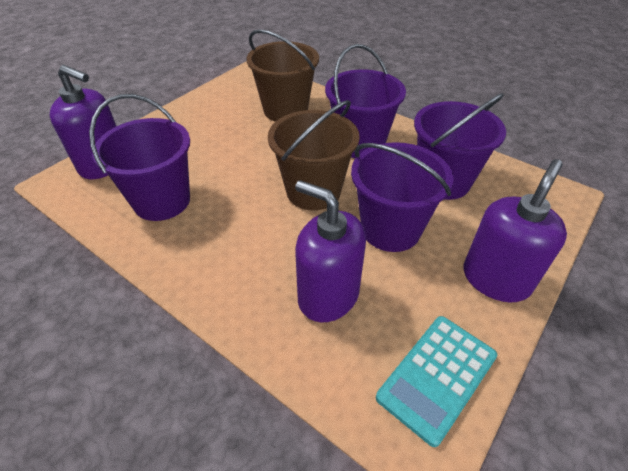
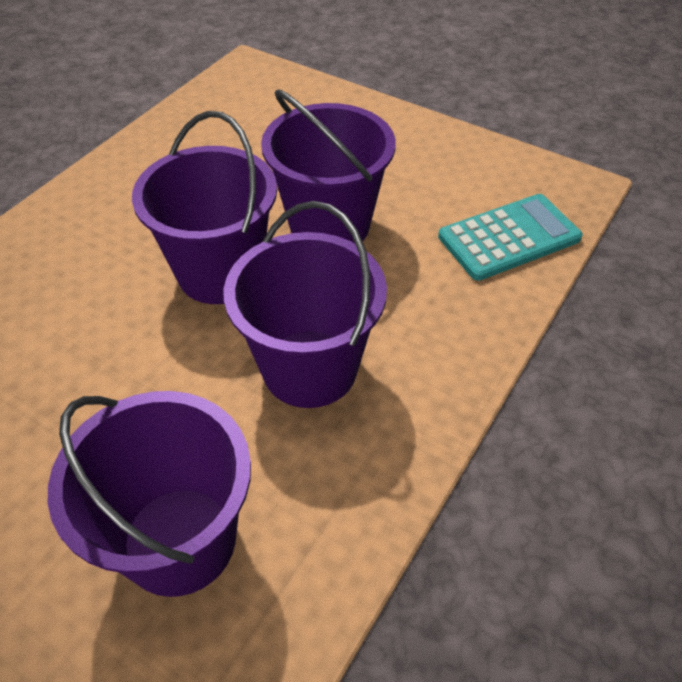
brown bucket: 2 -> 0
purple soap dispenser: 3 -> 0

